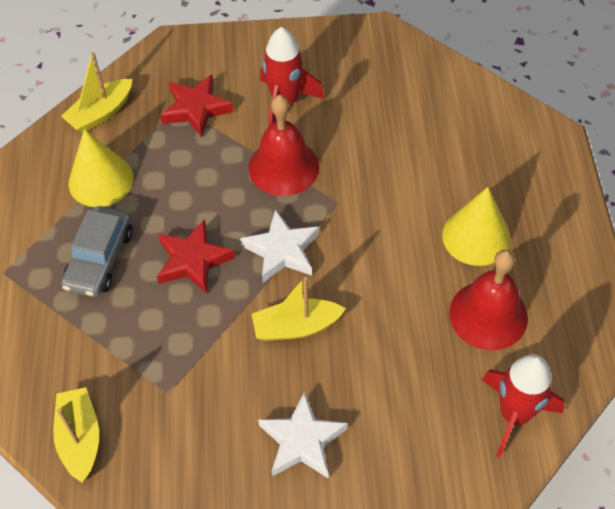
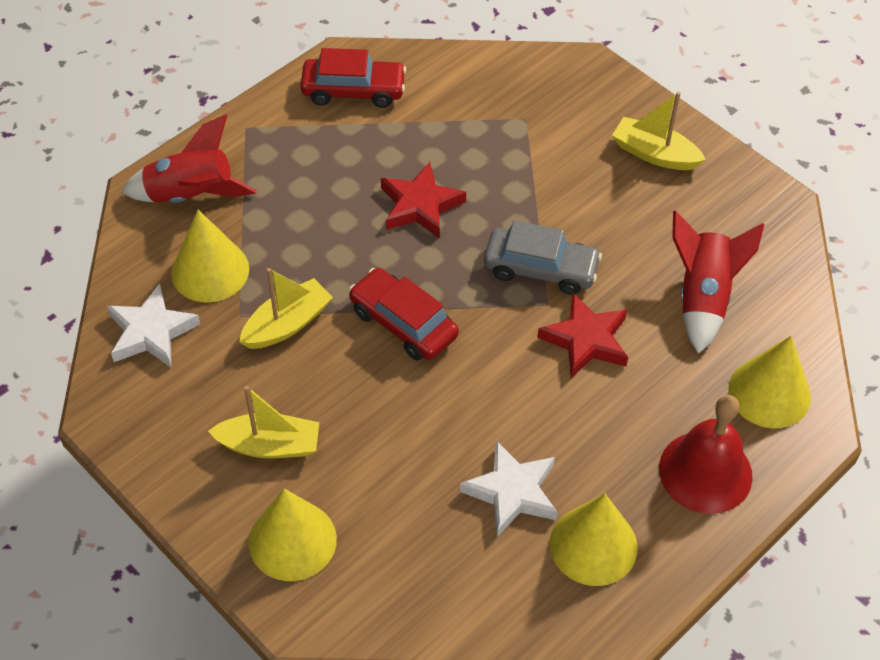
red bell: 2 -> 1
red car: 0 -> 2
yellow cone: 2 -> 4

